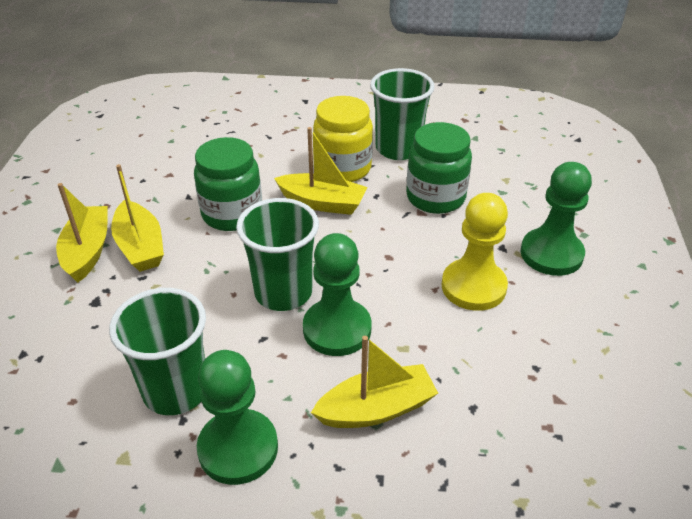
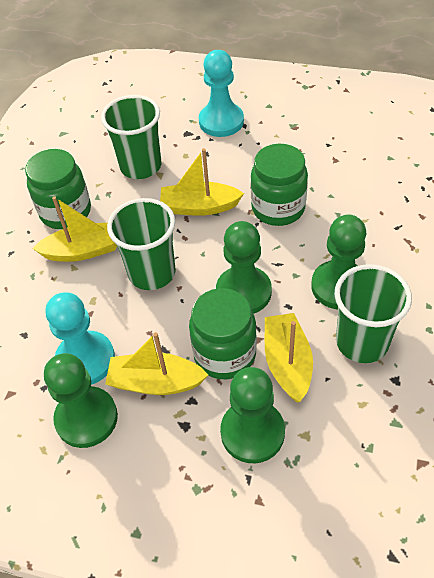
green jar: 2 -> 3
green pawn: 3 -> 4
turquoise pawn: 0 -> 2
yellow jar: 1 -> 0
yellow pawn: 1 -> 0

